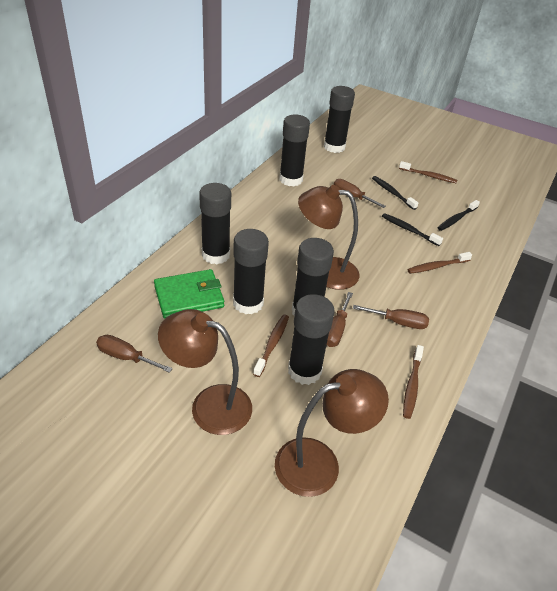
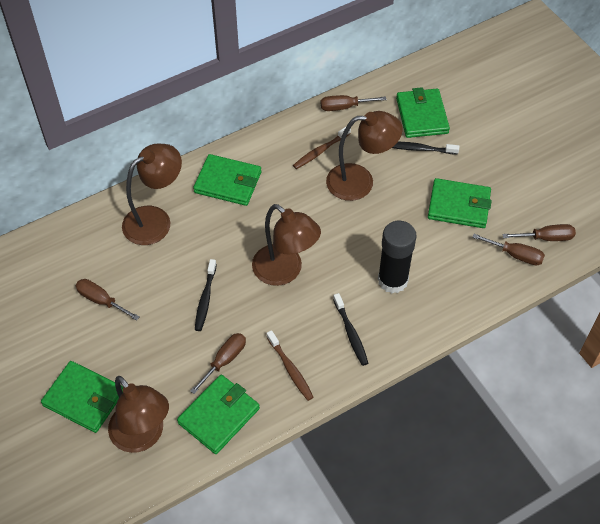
black glue stick: 6 -> 1
brown lamp: 3 -> 4
brown screwdriver: 4 -> 5
brown toothbrush: 4 -> 2
green wallet: 1 -> 5

